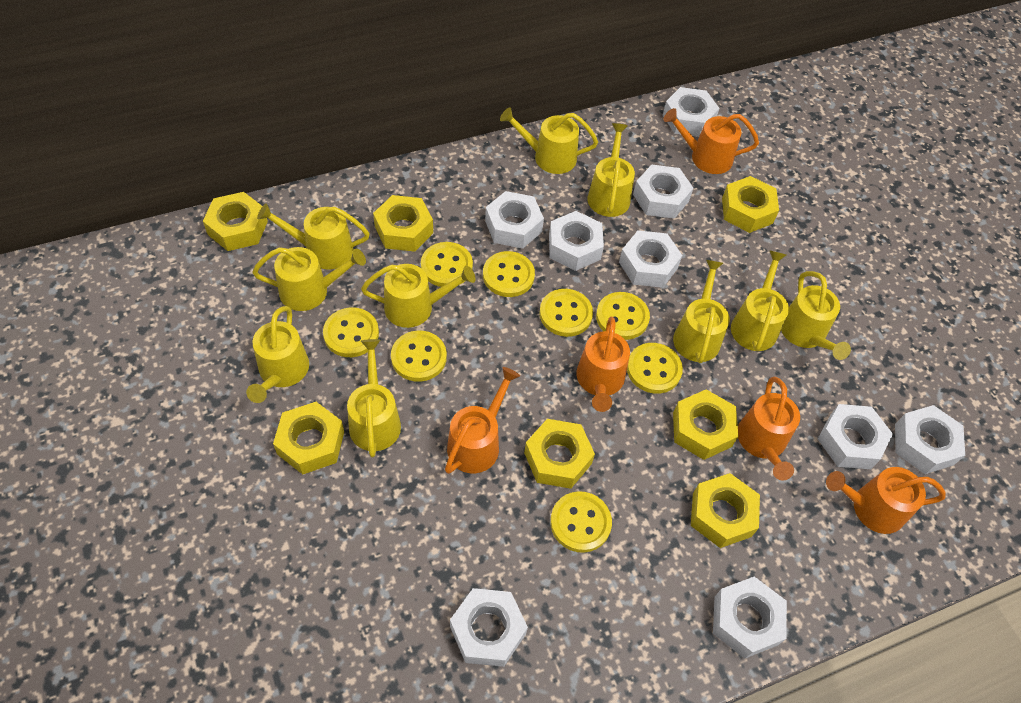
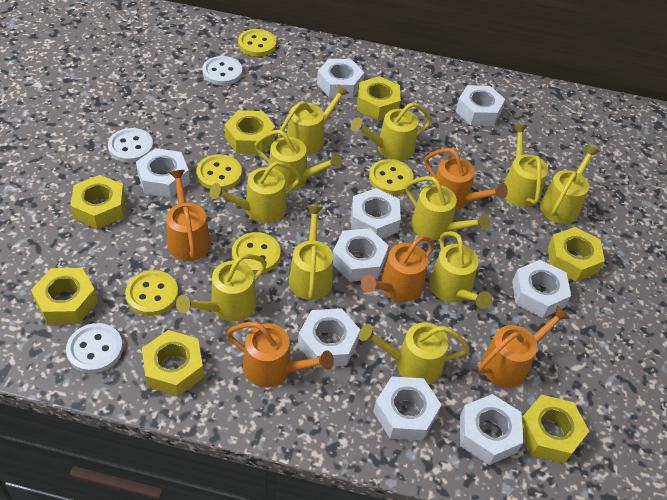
white button: 0 -> 3
yellow button: 8 -> 5
yellow watering can: 10 -> 11

